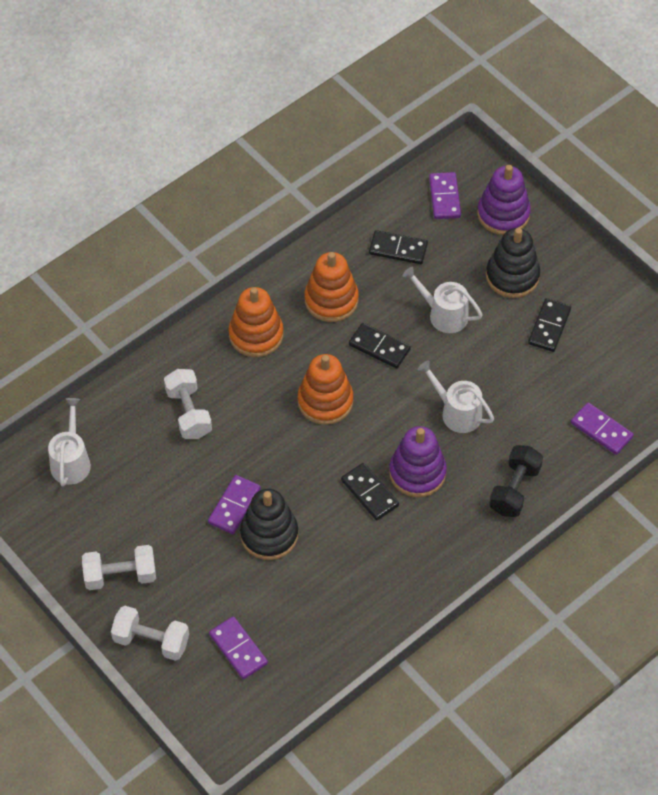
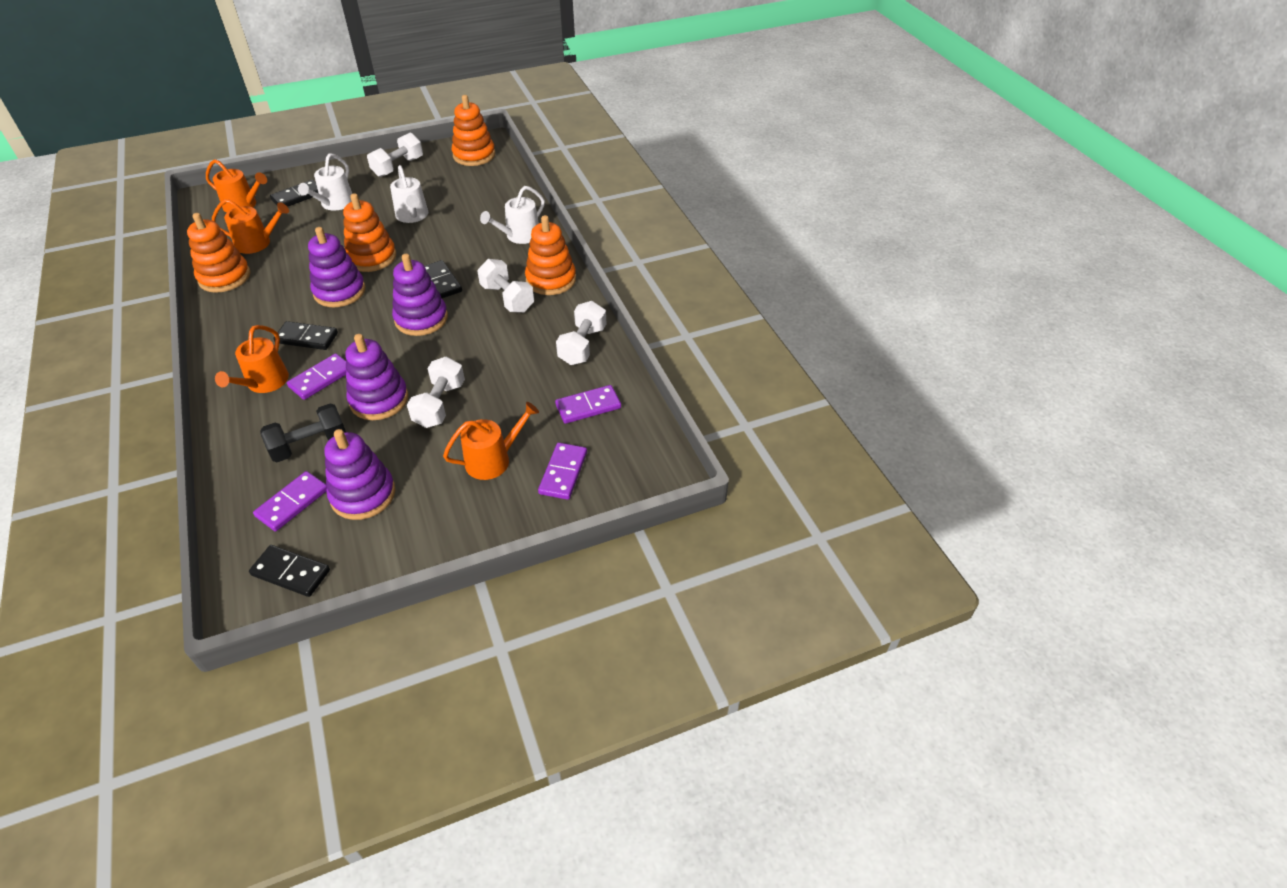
black stacking toy: 2 -> 0
orange stacking toy: 3 -> 4
orange watering can: 0 -> 4
purple stacking toy: 2 -> 4
white dumbbell: 3 -> 4

